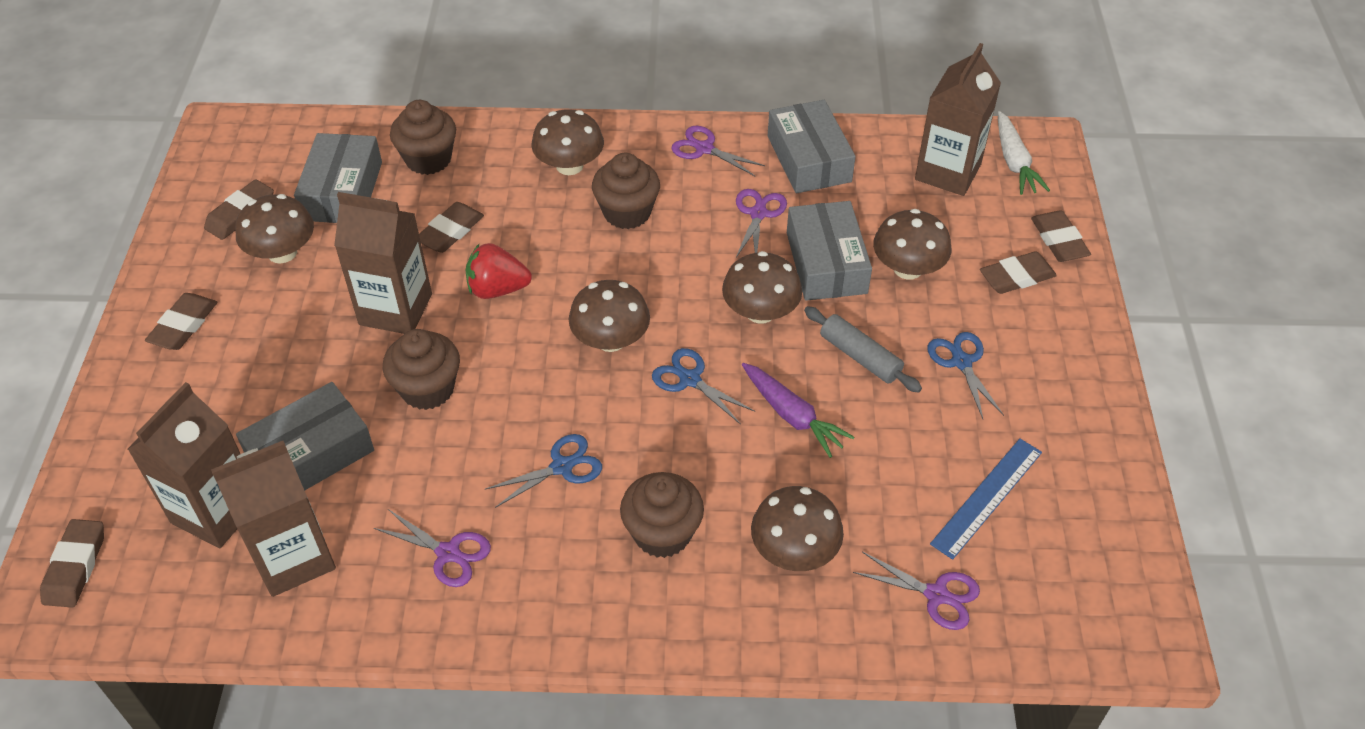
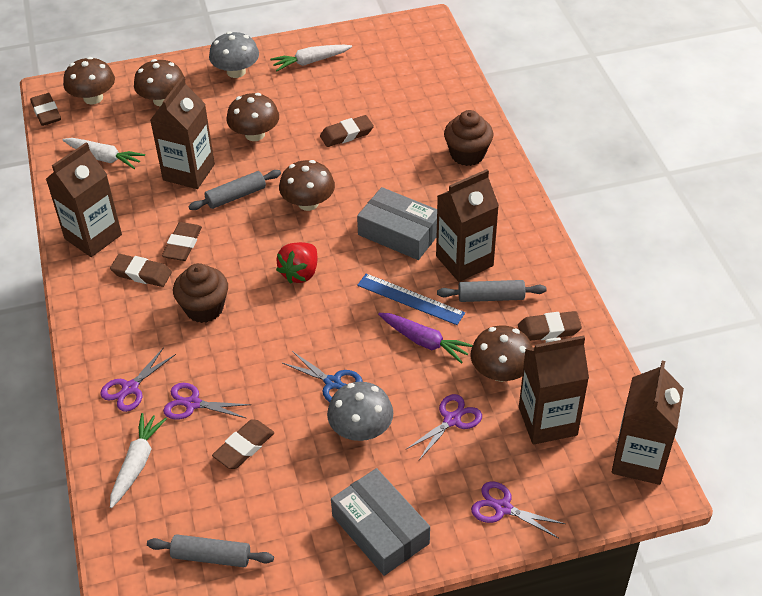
blue scissors: 3 -> 1
brown carton: 4 -> 5
brown cupcake: 4 -> 2
brown mushroom: 6 -> 5
grey box: 4 -> 2
grey mushroom: 0 -> 2
grey rolling pin: 1 -> 3
white carrot: 1 -> 3

